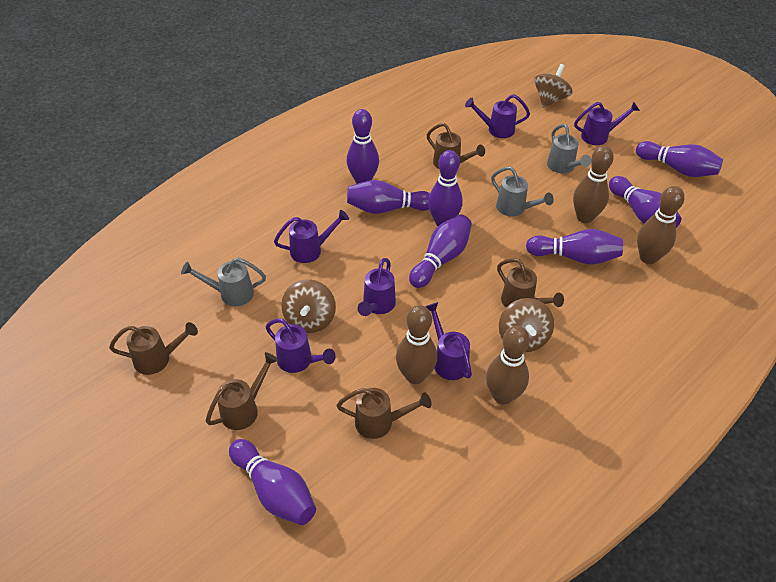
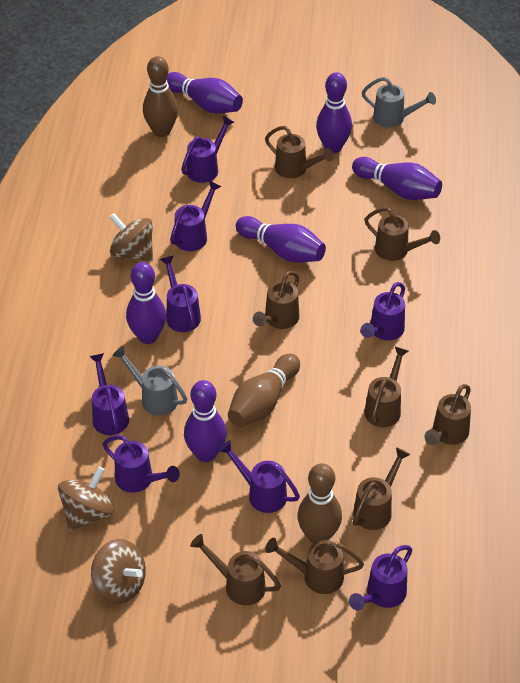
brown bowling pin: 4 -> 3
brown watering can: 5 -> 8
grey watering can: 3 -> 2
purple bowling pin: 8 -> 6
purple watering can: 6 -> 8

